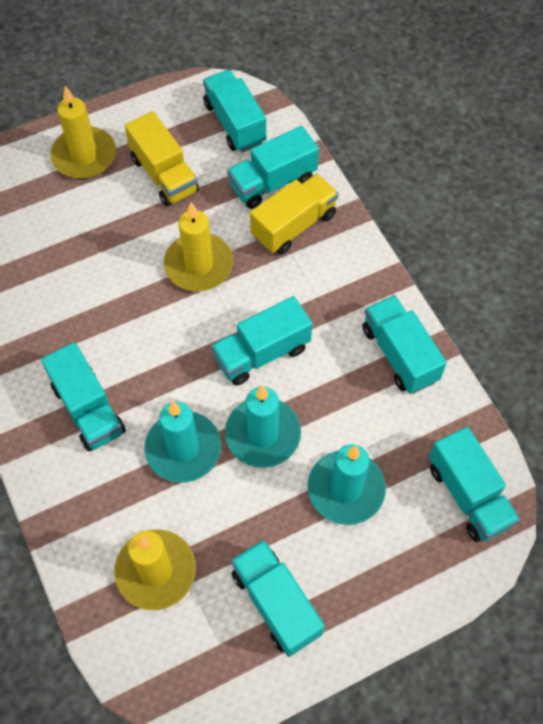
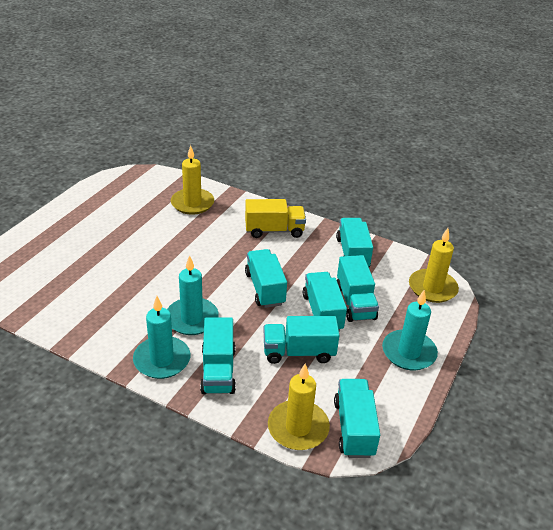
yellow truck: 2 -> 1

